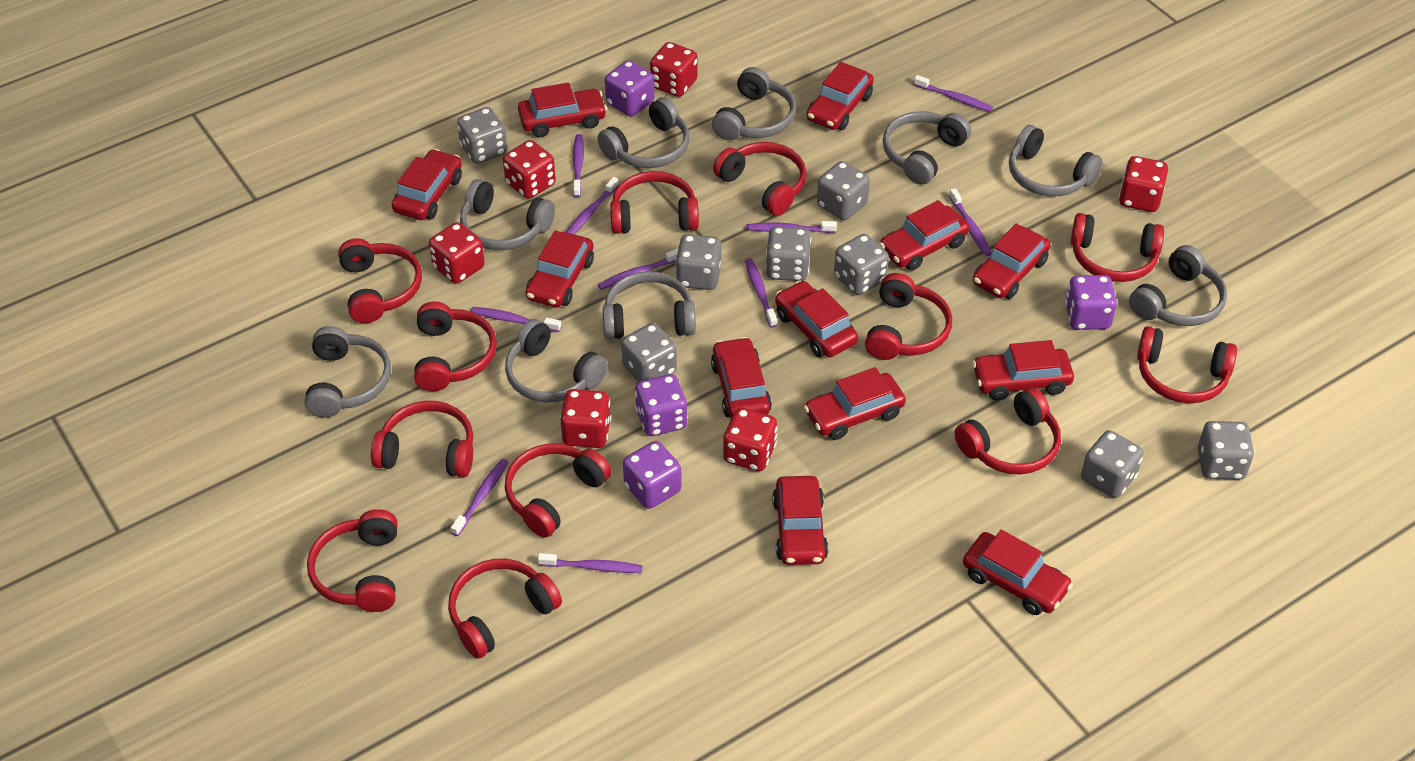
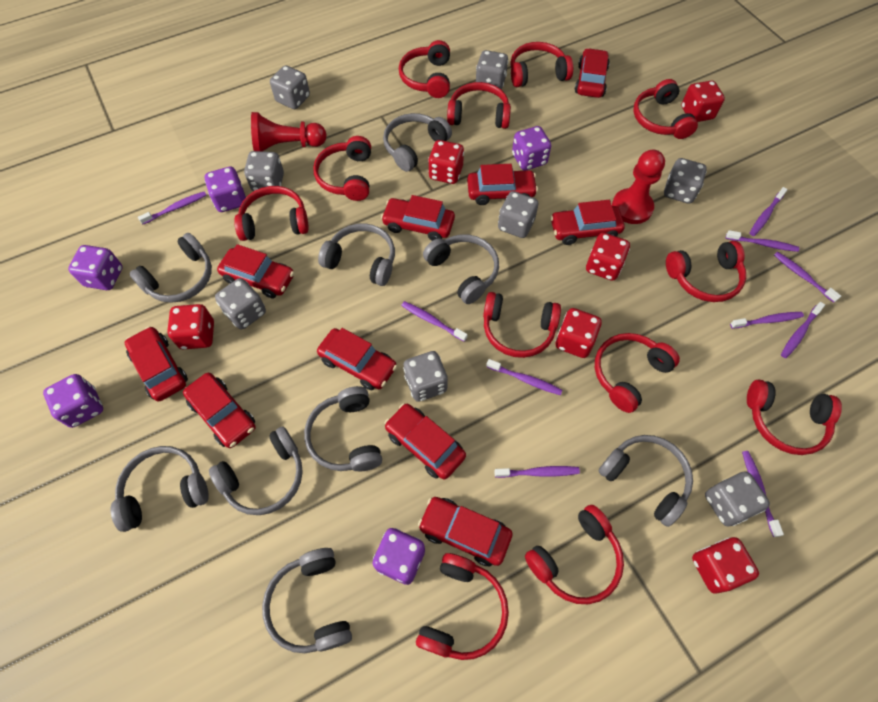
purple dice: 4 -> 5
red car: 12 -> 10
red pawn: 0 -> 2

